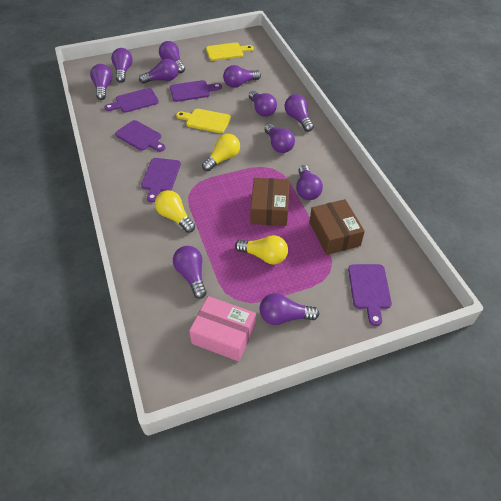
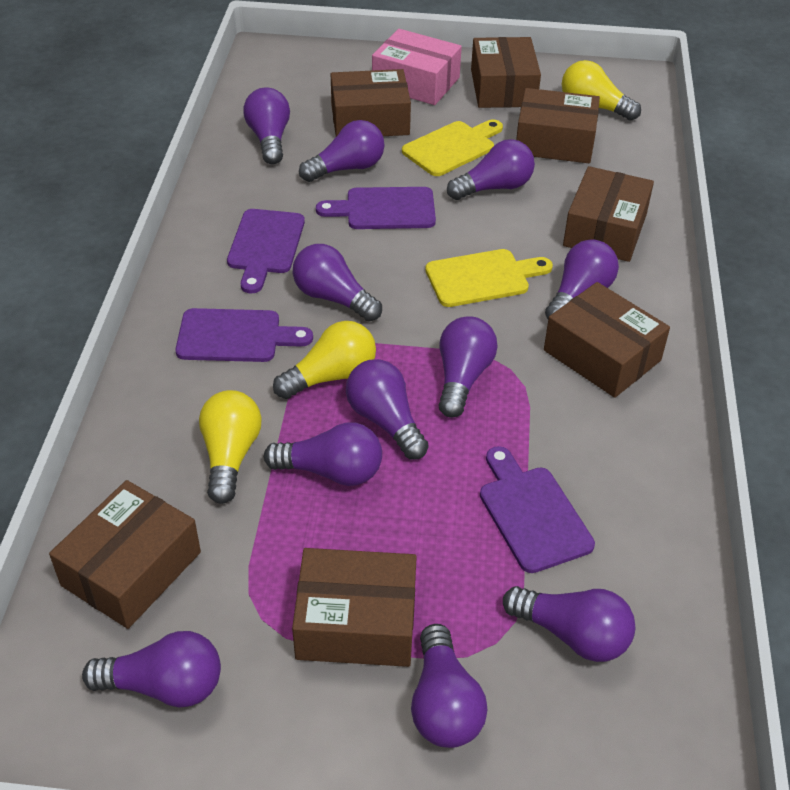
brown box: 2 -> 7
purple cutting board: 5 -> 4

